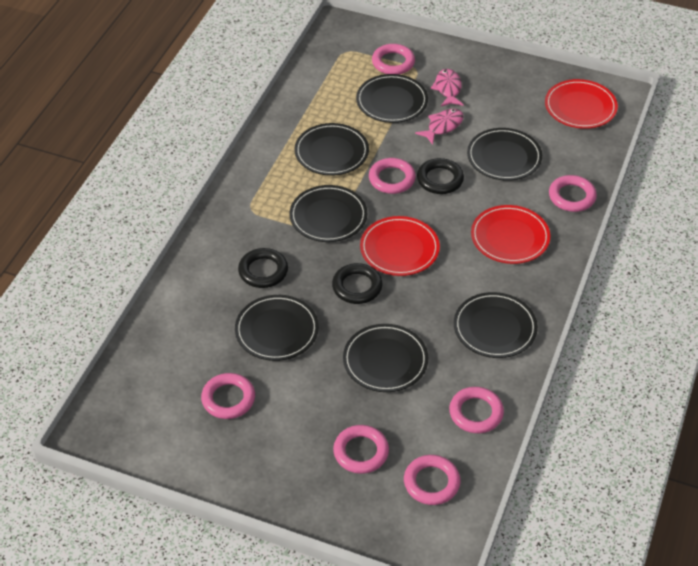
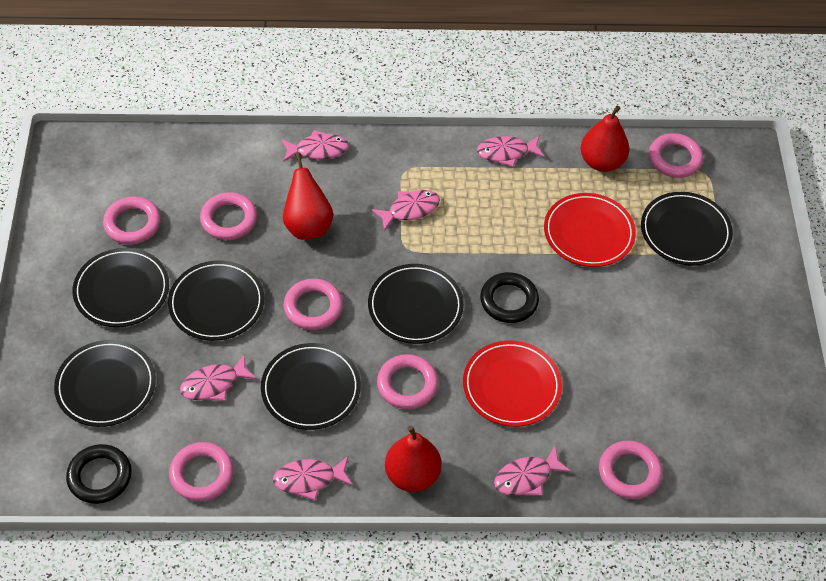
black plate: 7 -> 6
black ring: 3 -> 2
pink fish: 2 -> 6
red pear: 0 -> 3
red plate: 3 -> 2

